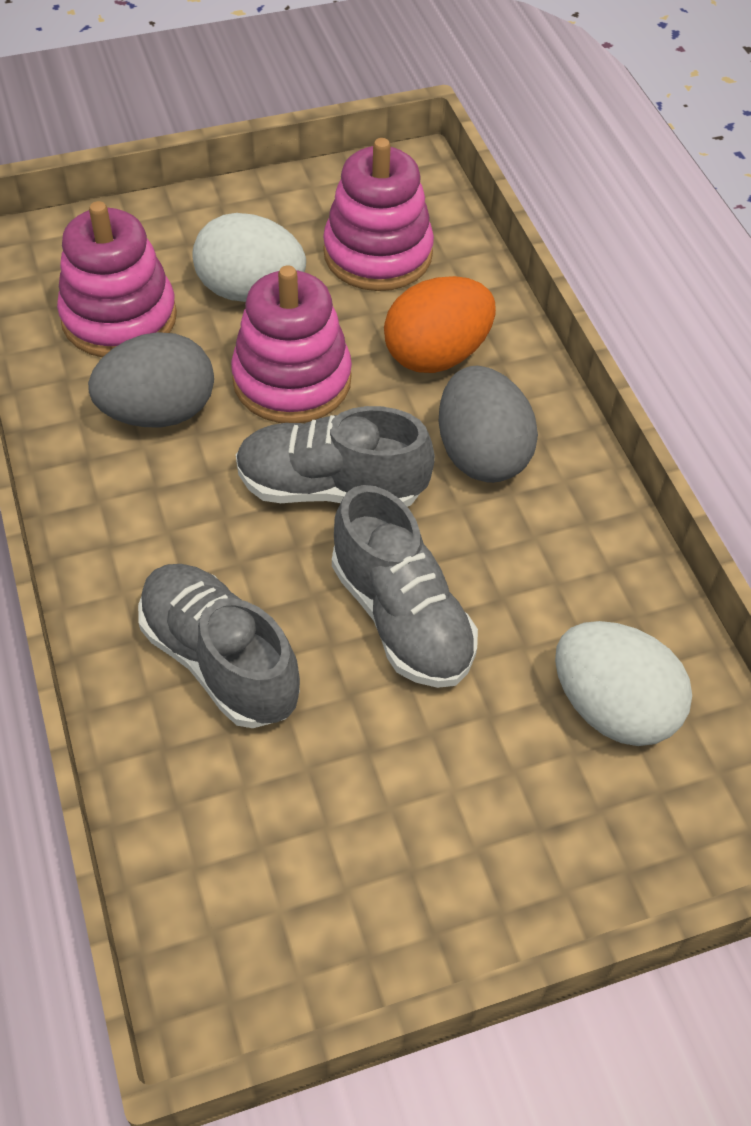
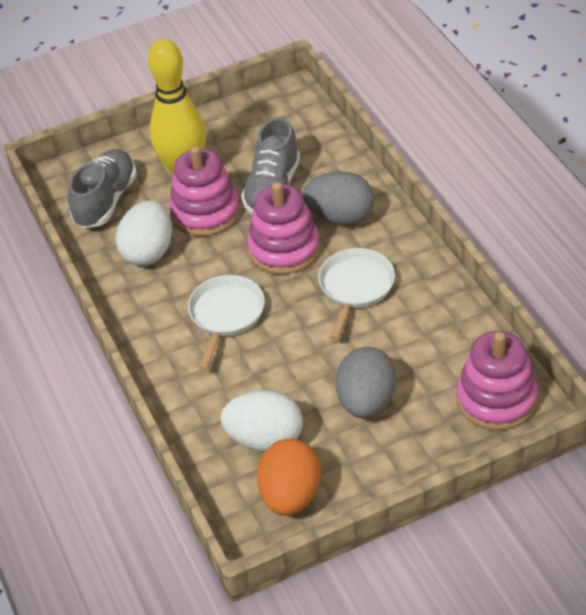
grey shoe: 3 -> 2
white pan: 0 -> 2
yellow bowling pin: 0 -> 1

